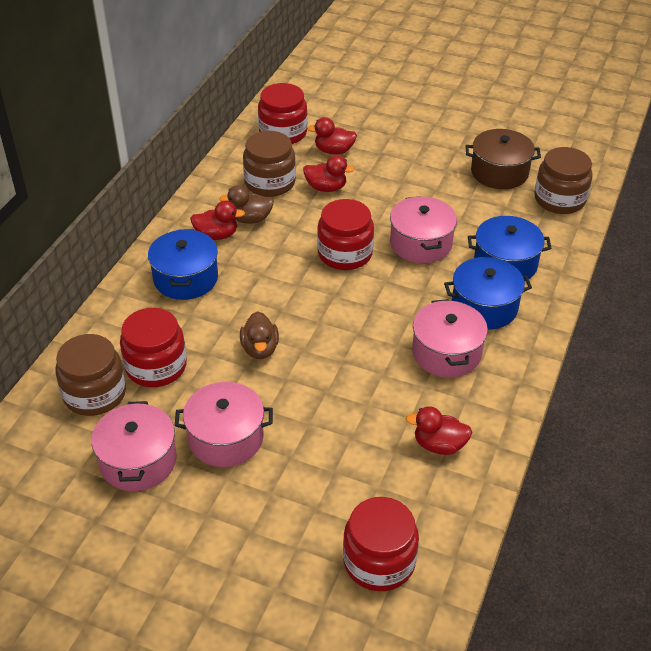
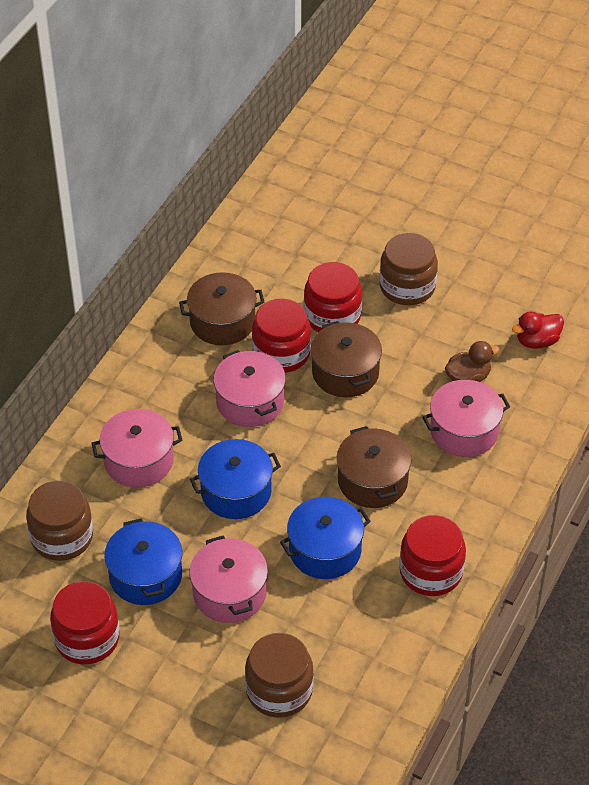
brown duck: 2 -> 1
brown pot: 1 -> 3
red duck: 4 -> 1

